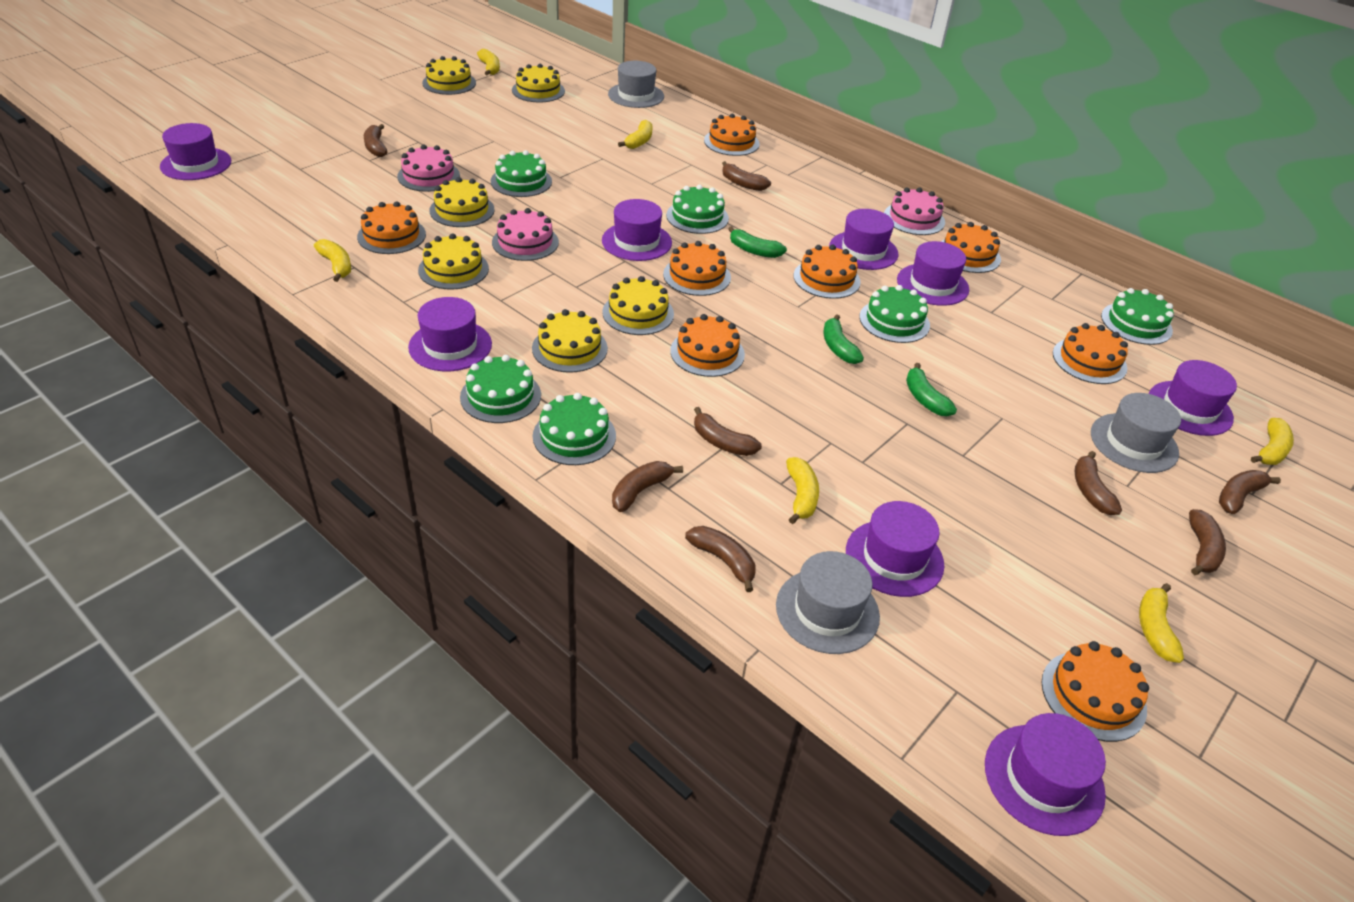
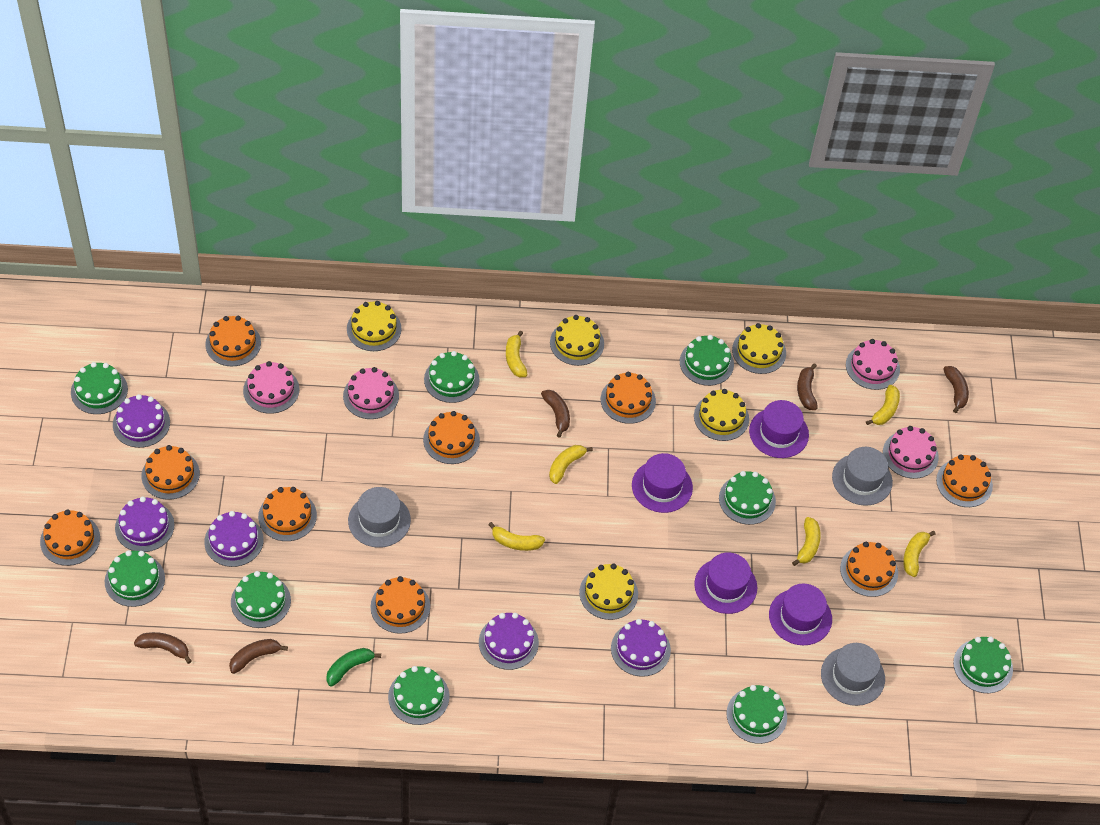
brown banana: 8 -> 5
green banana: 3 -> 1
green cake: 6 -> 9
orange cake: 8 -> 9
pink cake: 3 -> 4
purple cake: 0 -> 5
purple hat: 8 -> 4
yellow cake: 6 -> 5

